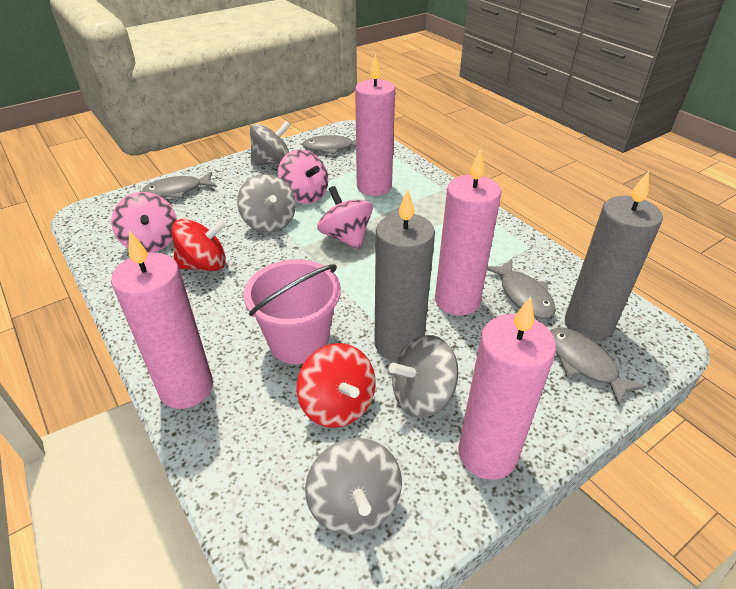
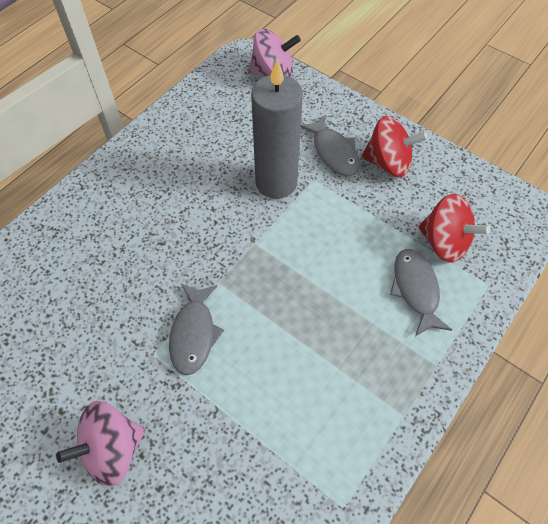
grey candle: 2 -> 1
grey fish: 4 -> 3
grey spinning top: 4 -> 0
pink bucket: 1 -> 0
pink candle: 4 -> 0
pink spinning top: 3 -> 2

